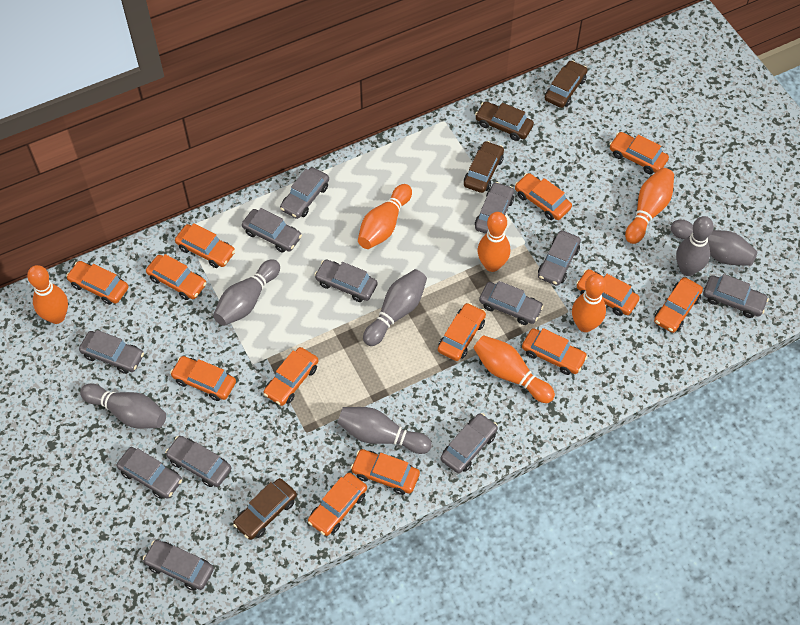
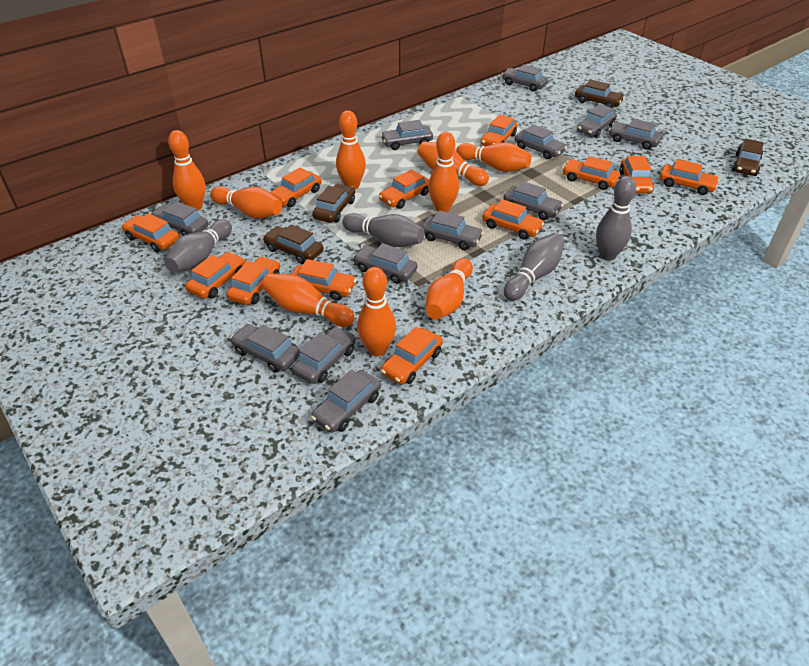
grey bowling pin: 6 -> 4
orange bowling pin: 6 -> 9
orange car: 13 -> 12

